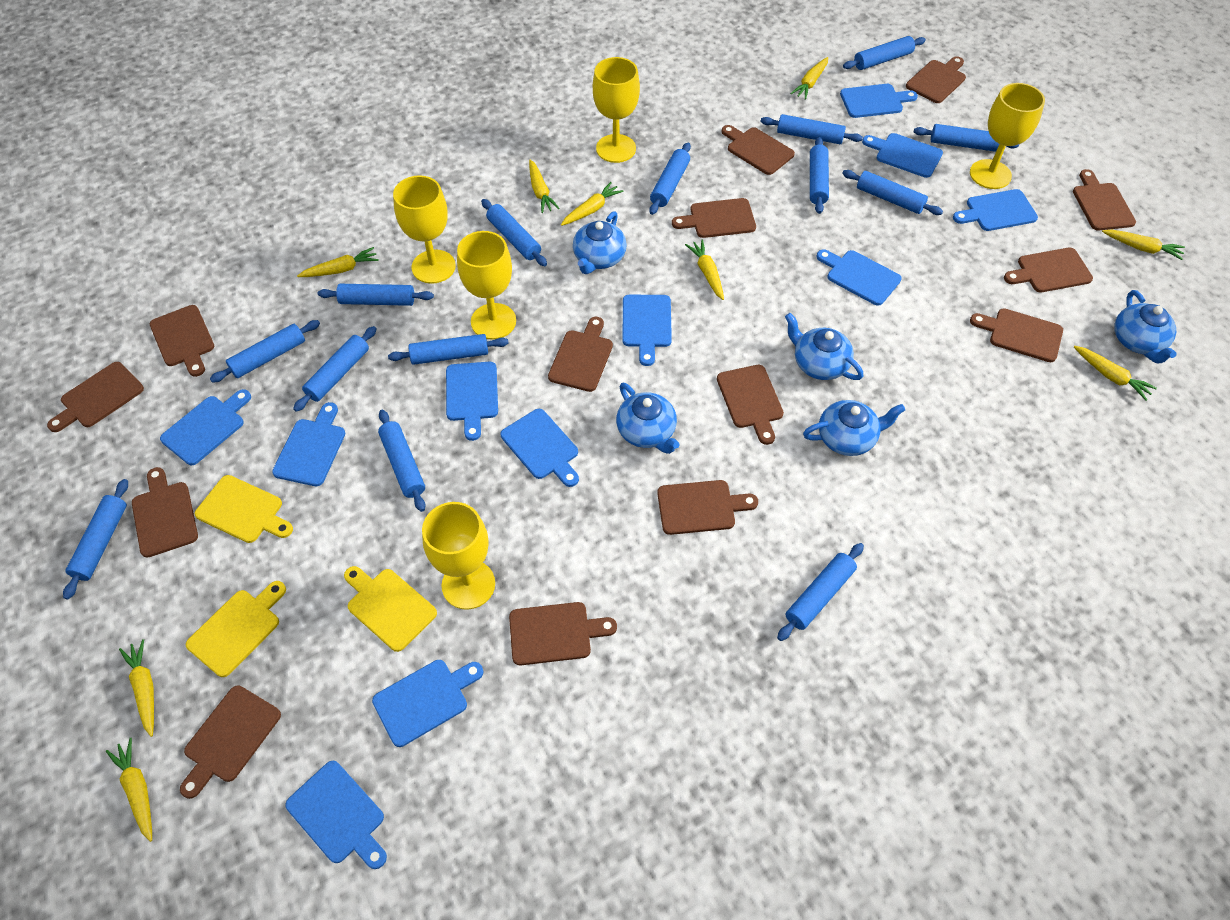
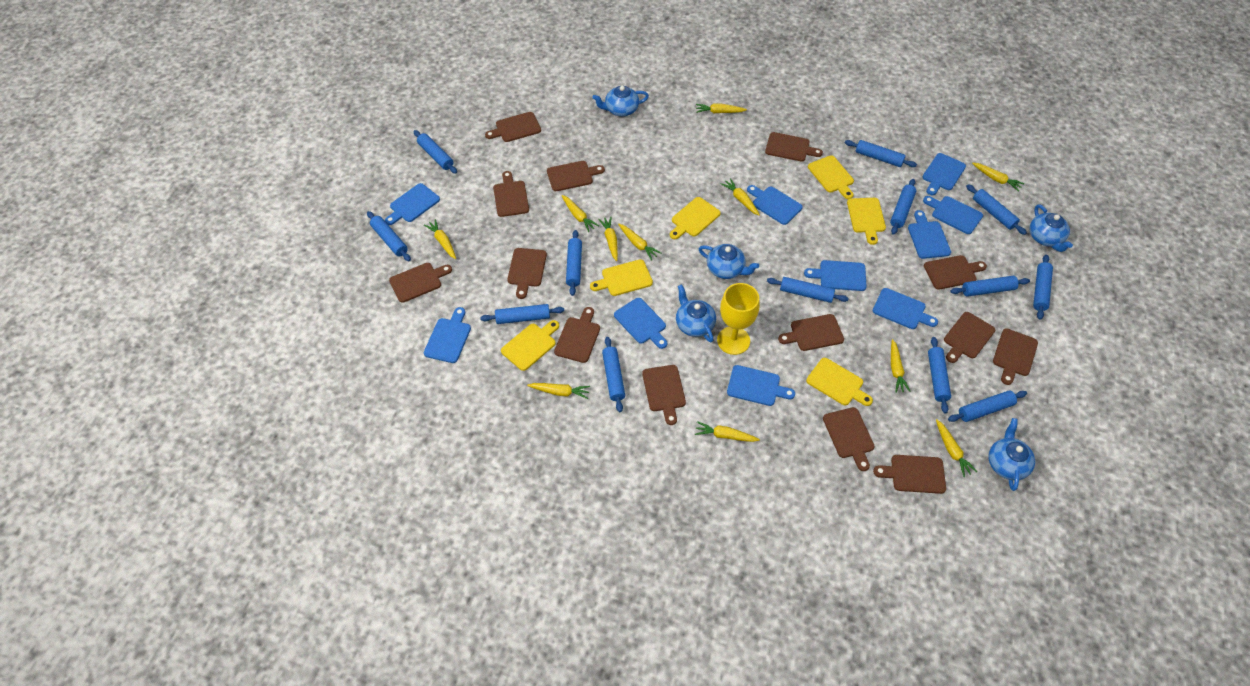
blue cutting board: 11 -> 10
blue rolling pin: 14 -> 13
yellow carrot: 9 -> 11
yellow cutting board: 3 -> 6
yellow goblet: 5 -> 1

